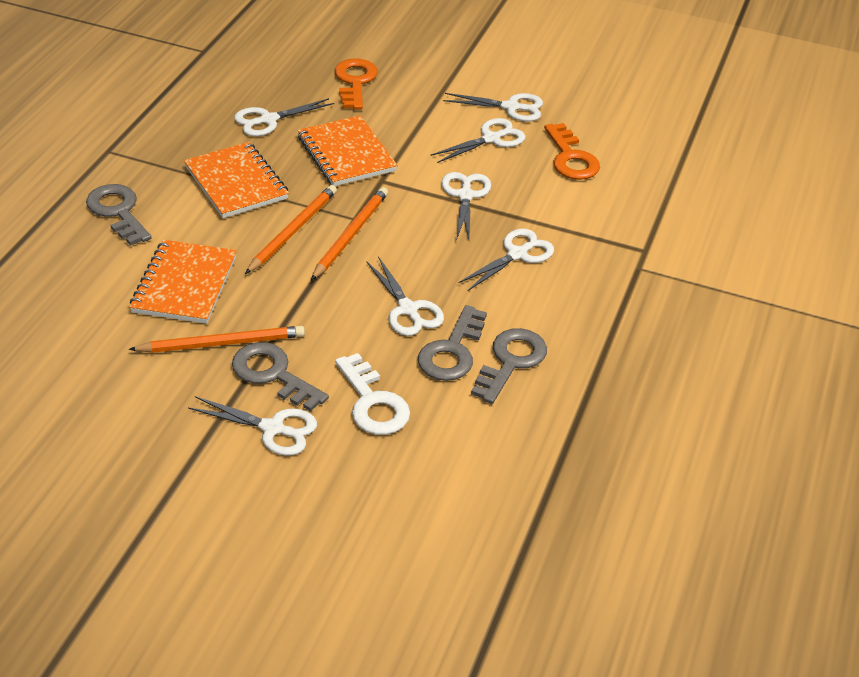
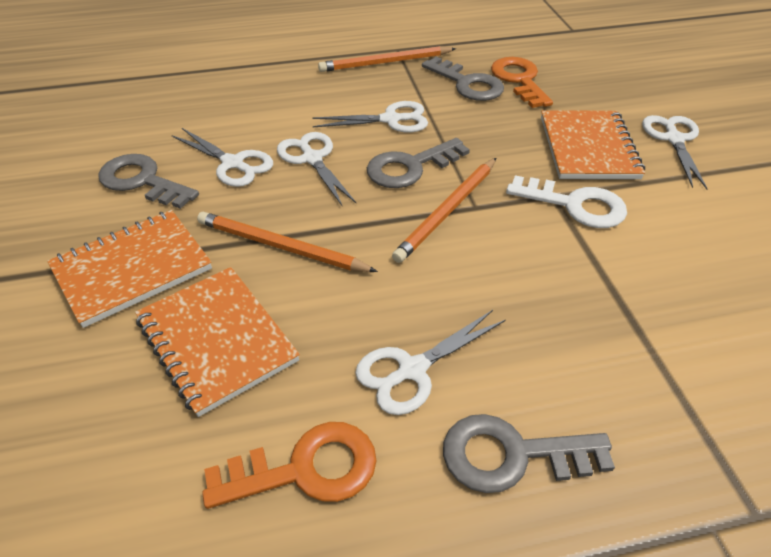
white scissors: 7 -> 5

